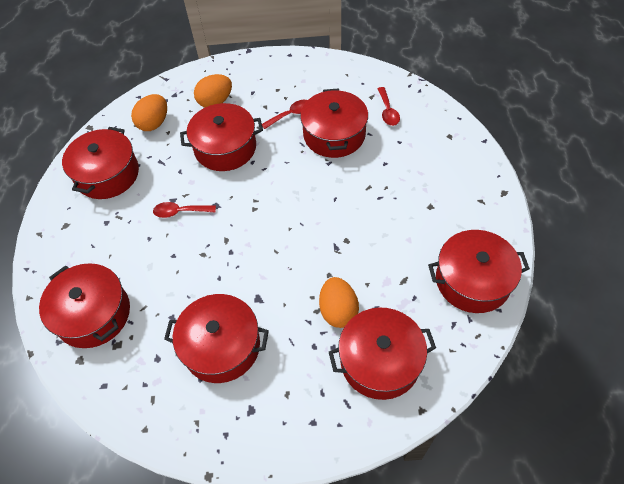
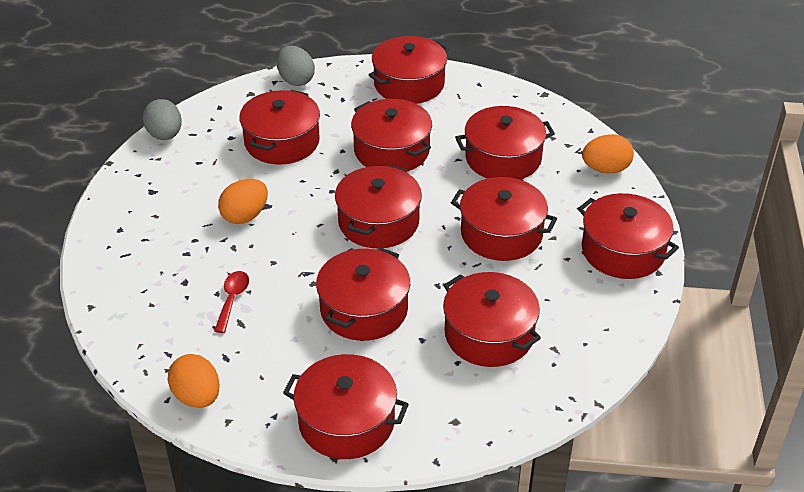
grey egg: 0 -> 2
red pot: 7 -> 10
red spoon: 3 -> 1

